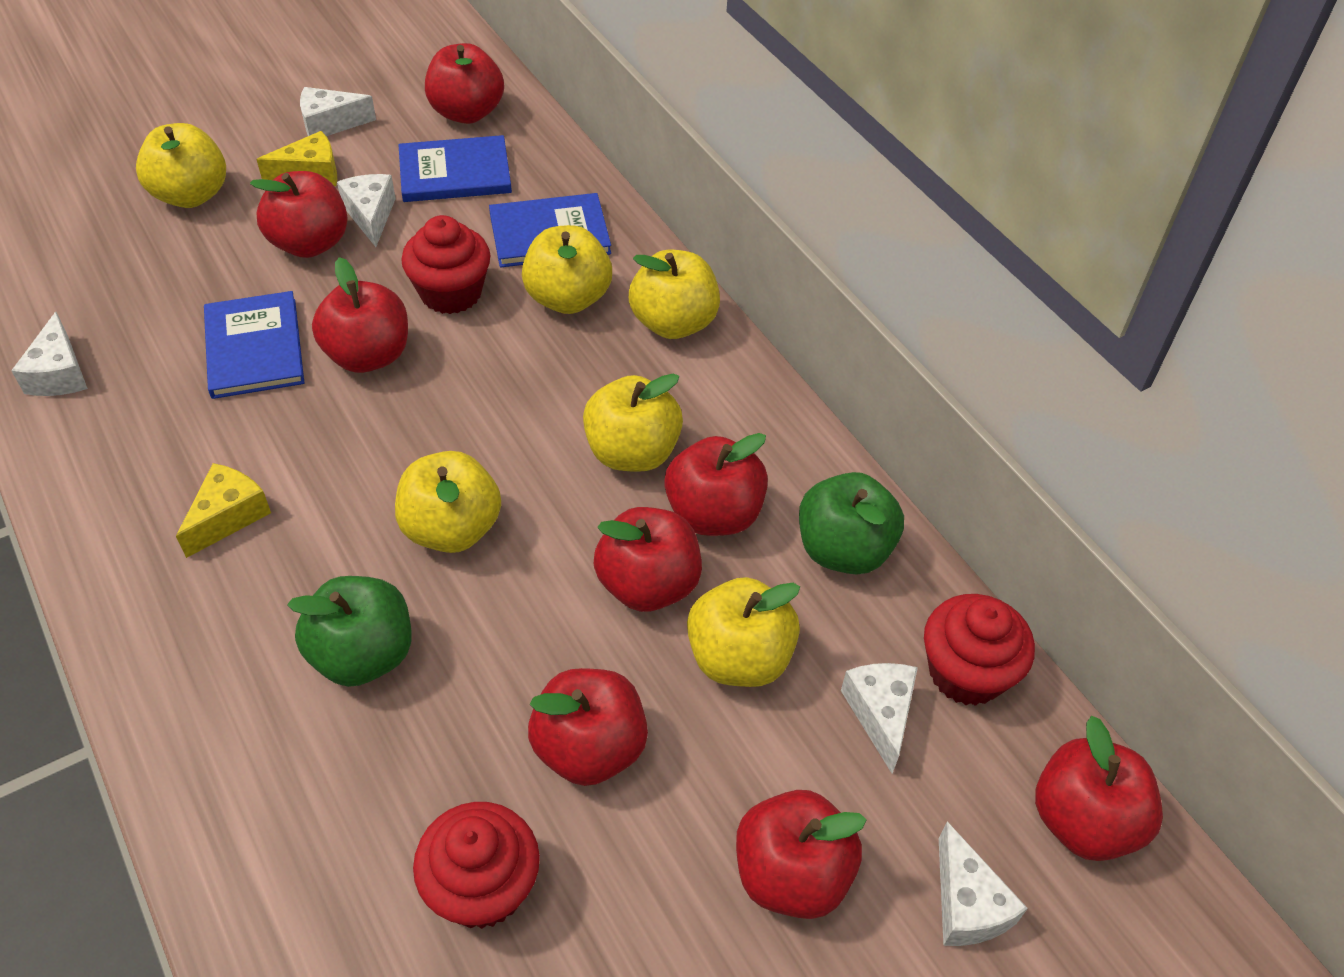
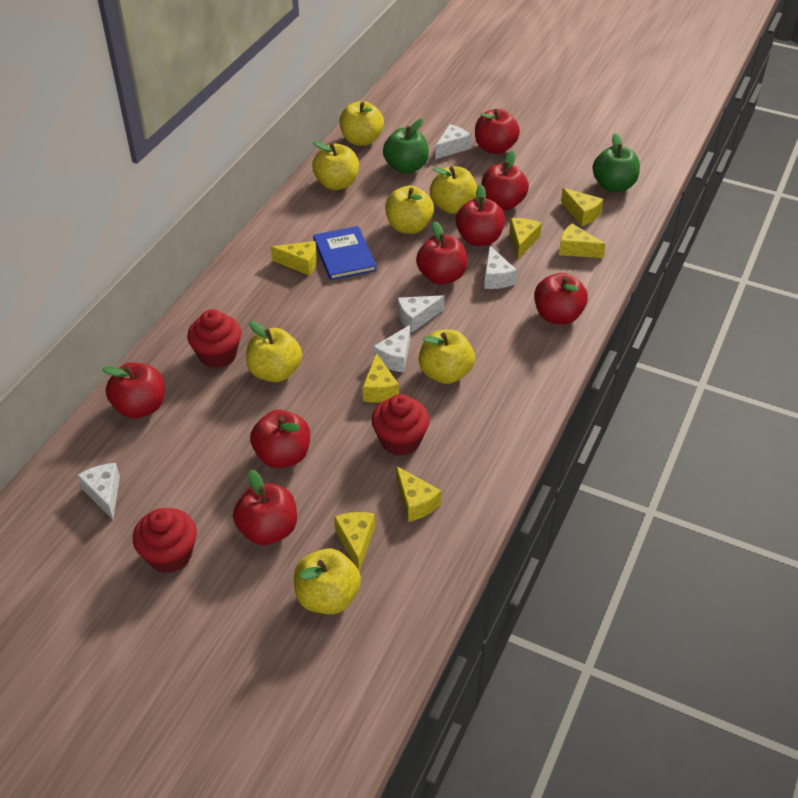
blue book: 3 -> 1
yellow apple: 6 -> 7
yellow cheese: 2 -> 7

